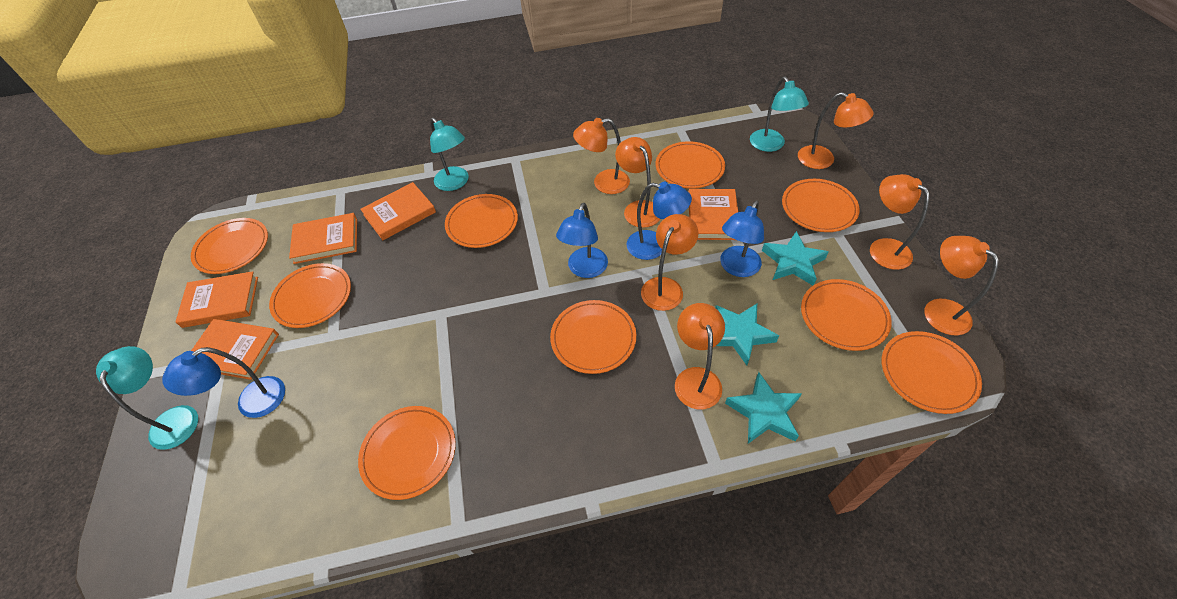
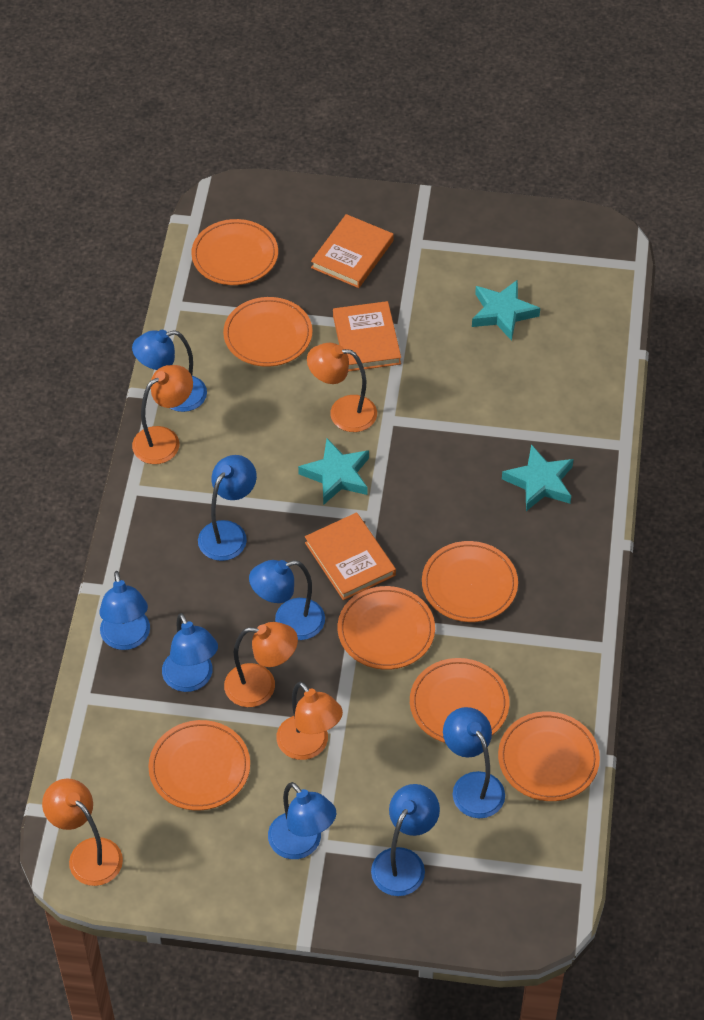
blue lamp: 4 -> 8
orange book: 5 -> 3
orange lamp: 7 -> 5
orange plate: 9 -> 7
turquoise lamp: 3 -> 0

